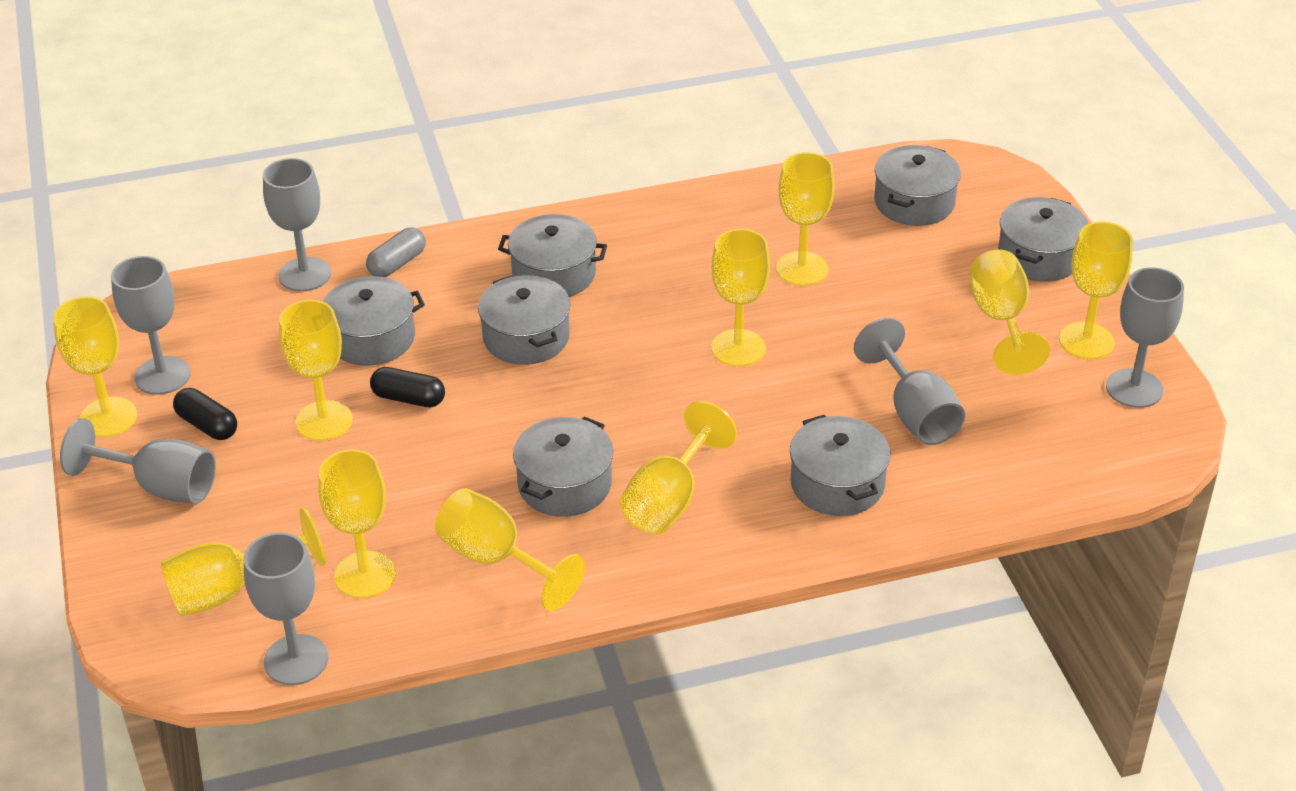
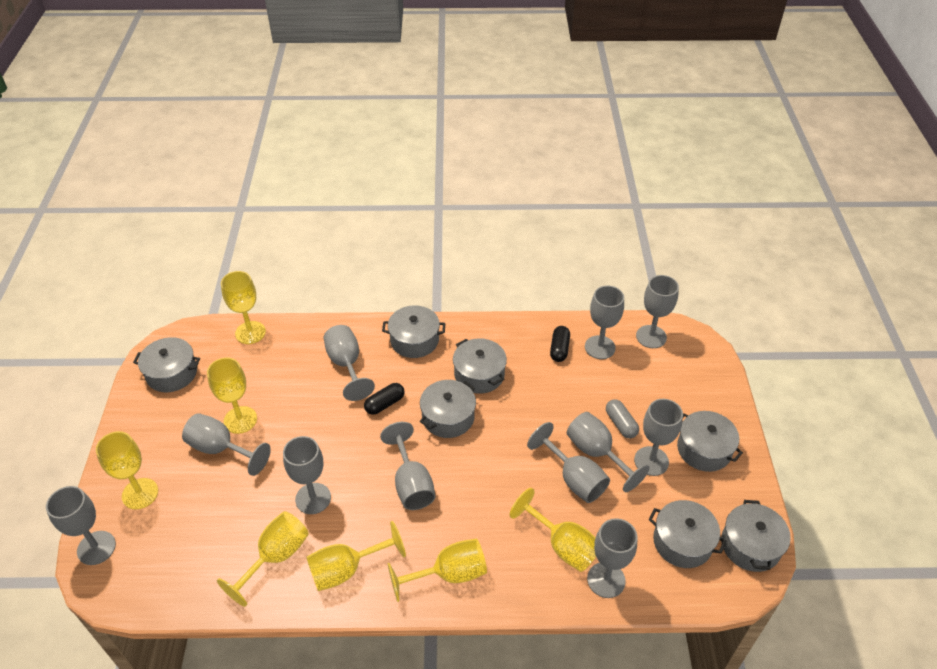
grey goblet: 6 -> 11
yellow goblet: 10 -> 7

